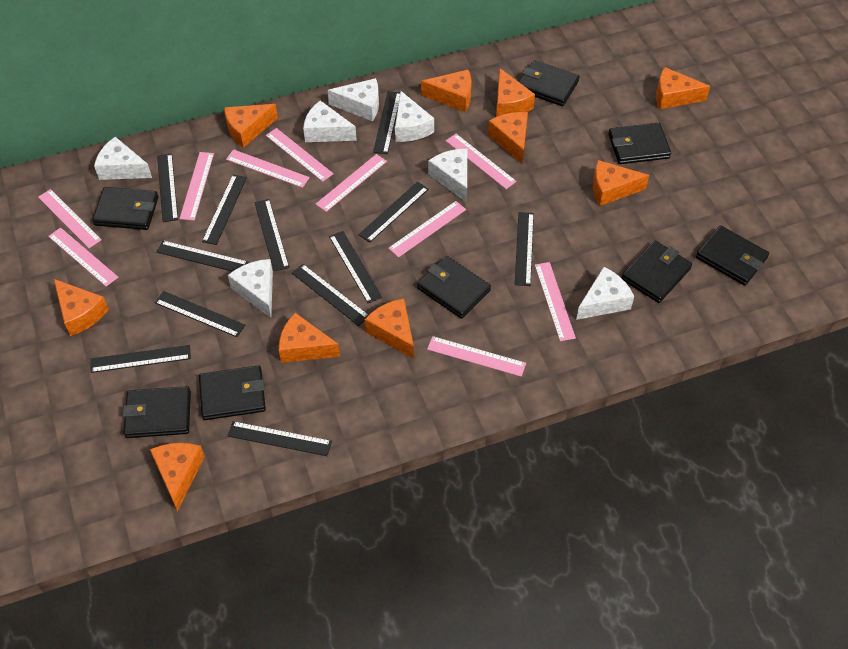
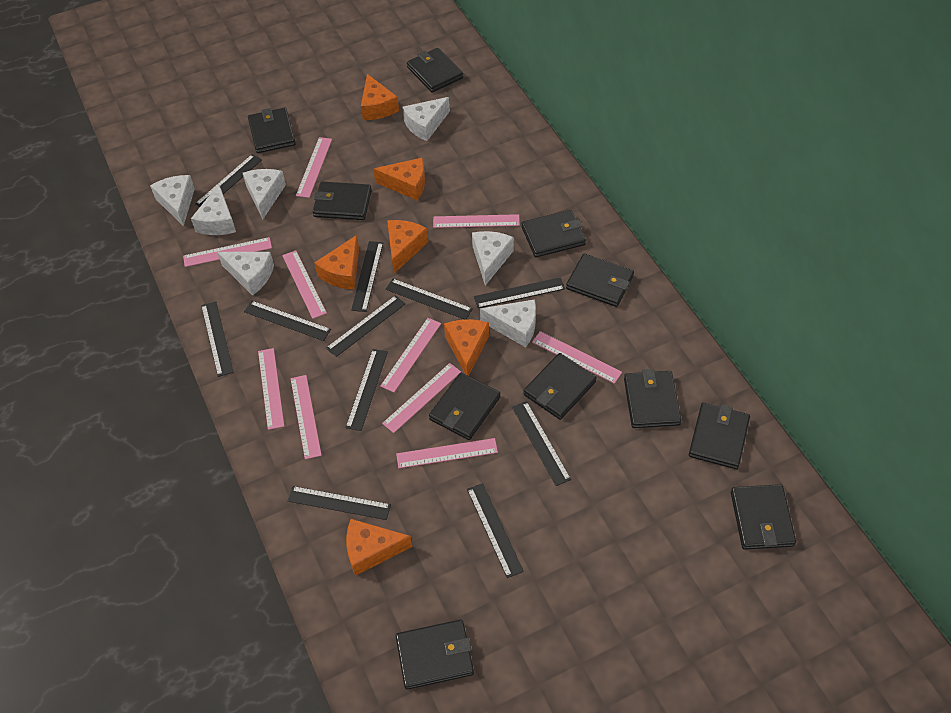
black ruler: 12 -> 11
black wallet: 8 -> 11
orange cheese: 10 -> 6

